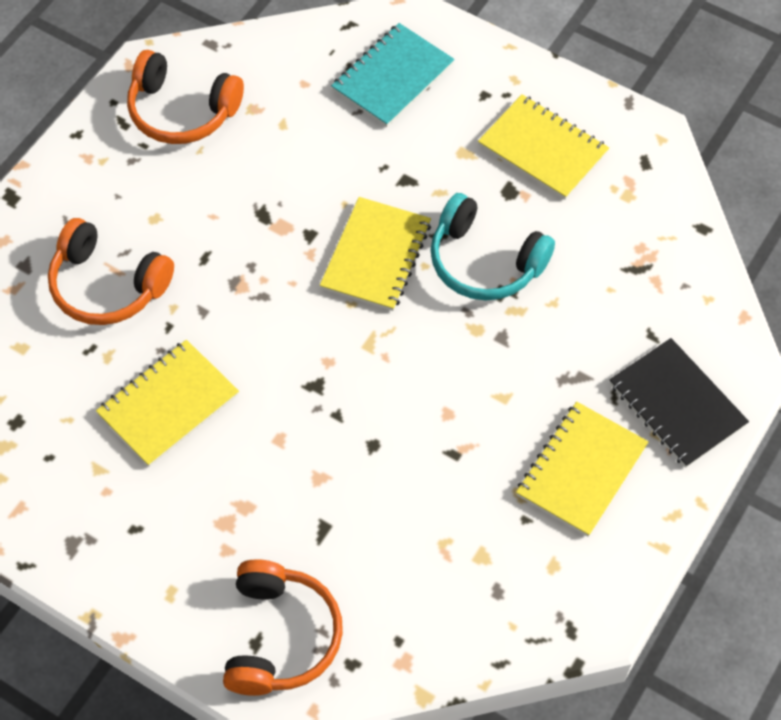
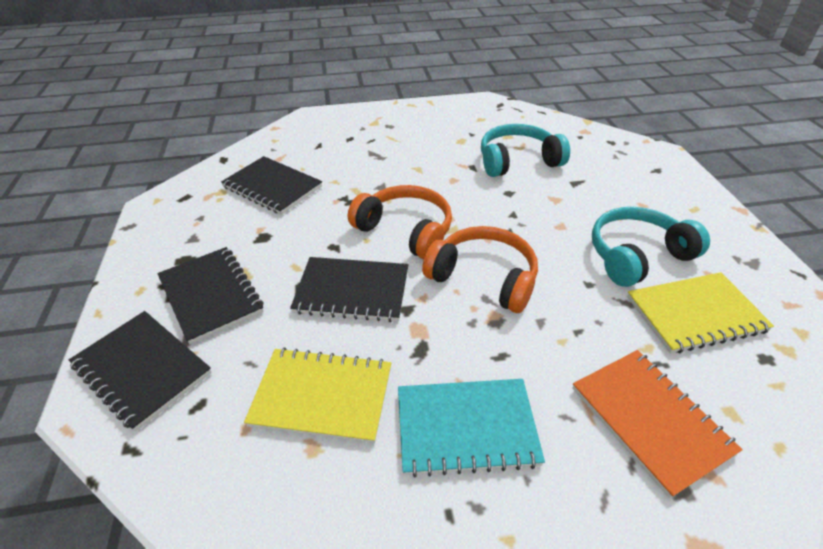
black notebook: 1 -> 4
orange headphones: 3 -> 2
orange notebook: 0 -> 1
turquoise headphones: 1 -> 2
yellow notebook: 4 -> 2

